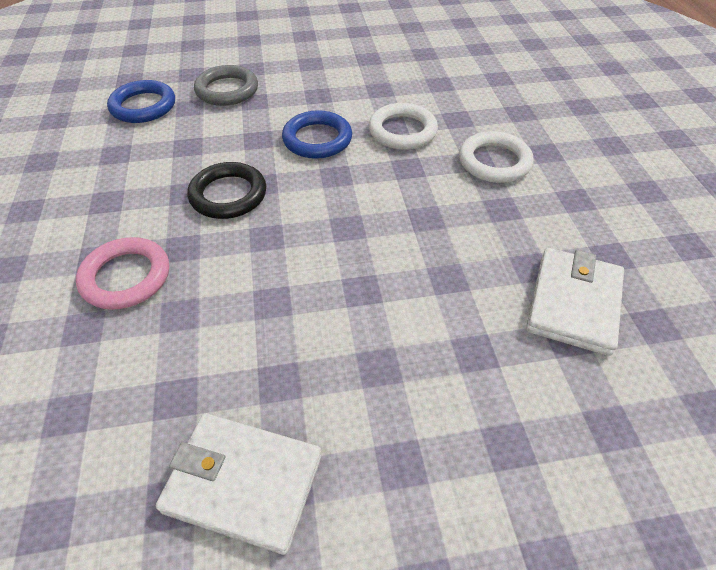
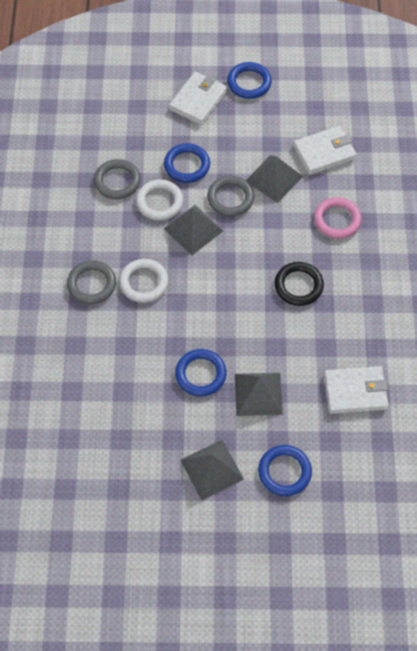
blue ring: 2 -> 4
grey pyramid: 0 -> 4
grey ring: 1 -> 3
white wallet: 2 -> 3

